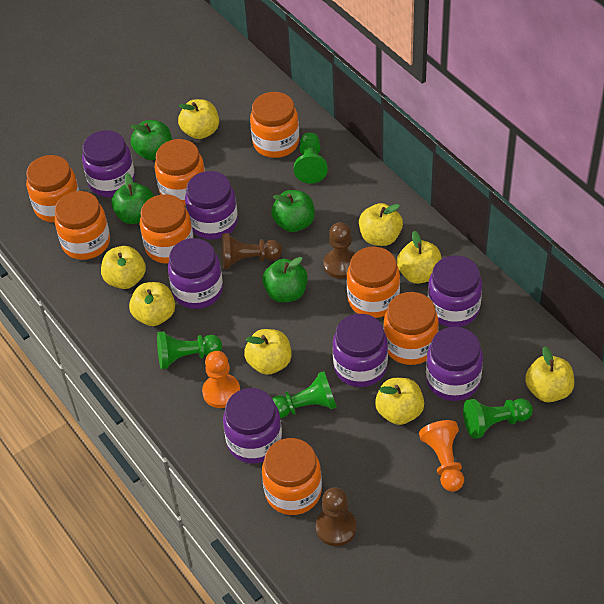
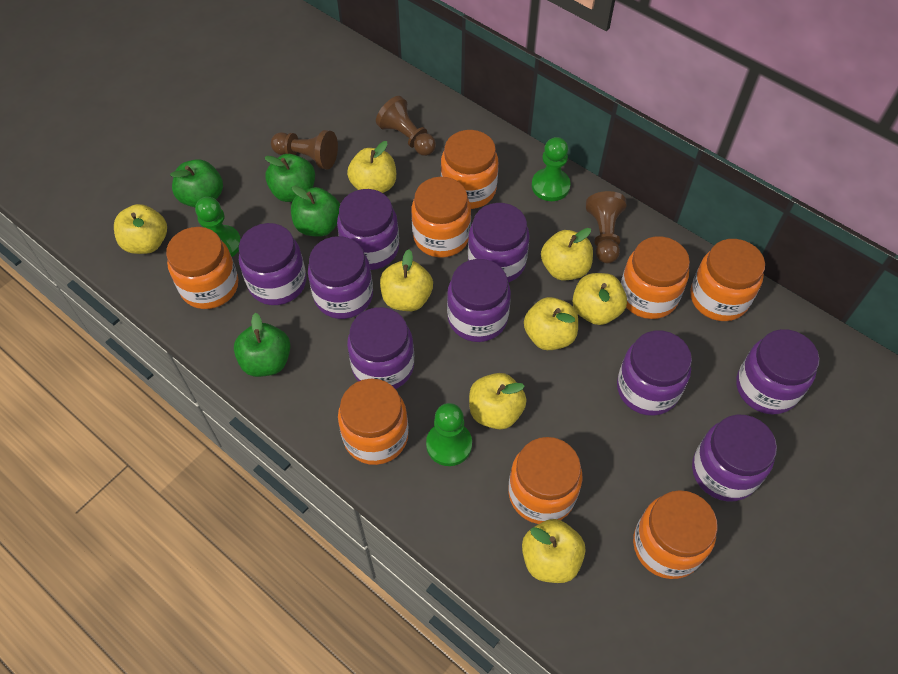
green pawn: 4 -> 3
orange pawn: 2 -> 0
purple jar: 7 -> 9

